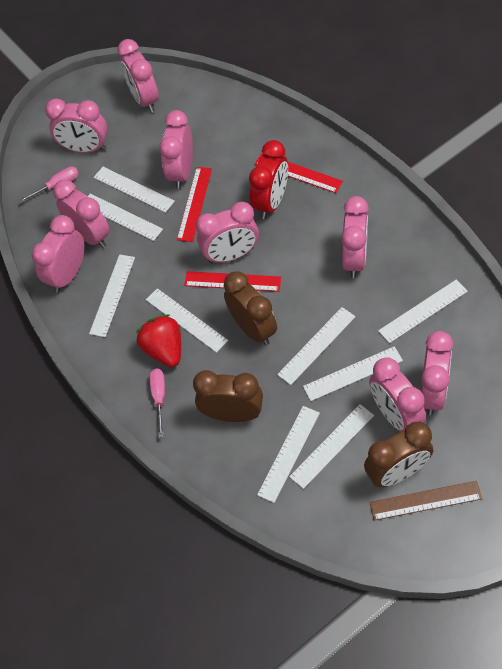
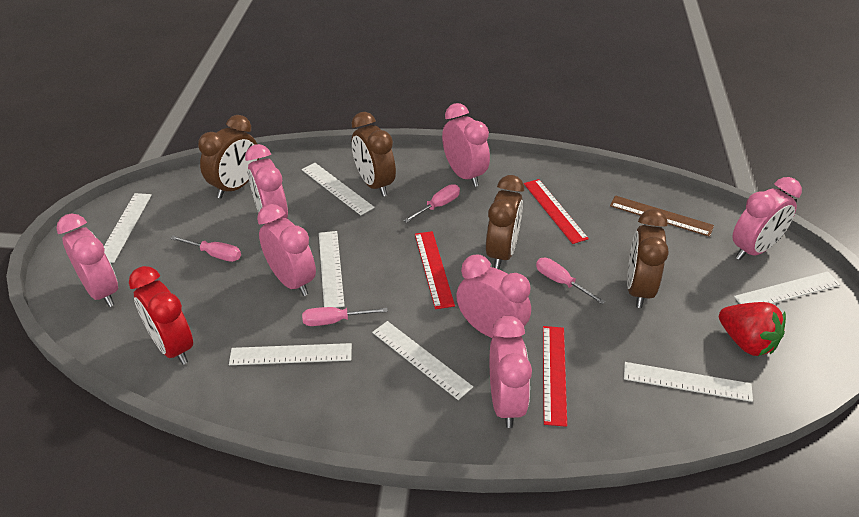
brown clock: 3 -> 4
pink clock: 9 -> 7
pink screwdriver: 2 -> 4
white ruler: 9 -> 7

